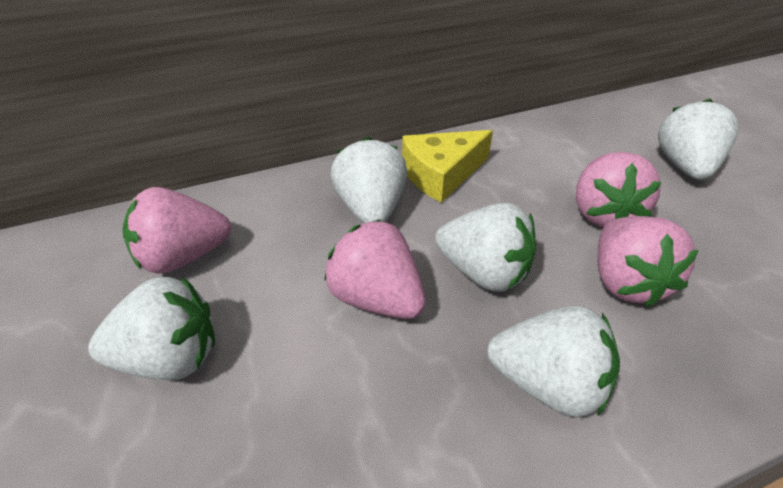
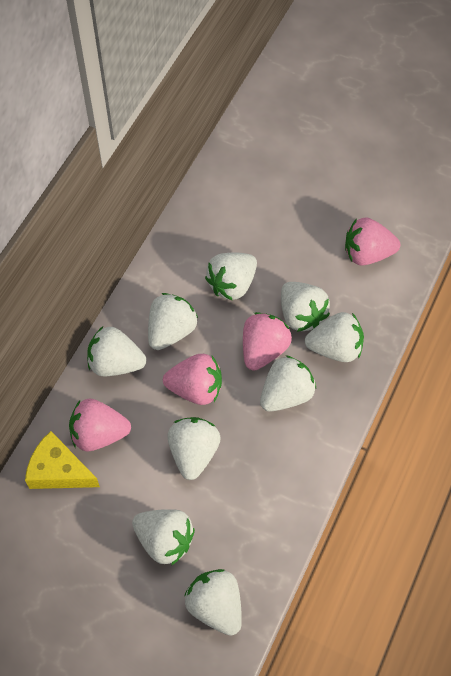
white strawberry: 5 -> 9

